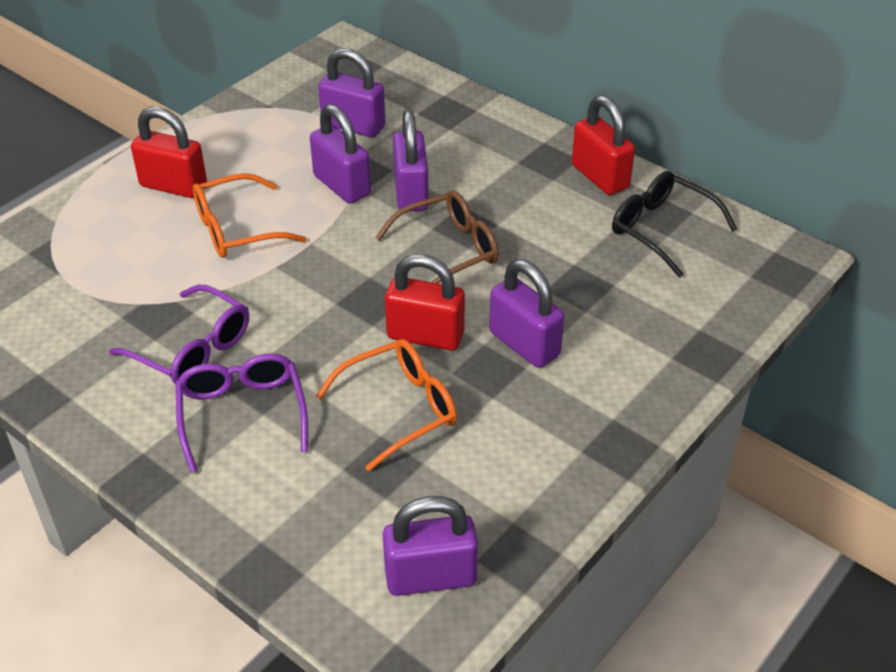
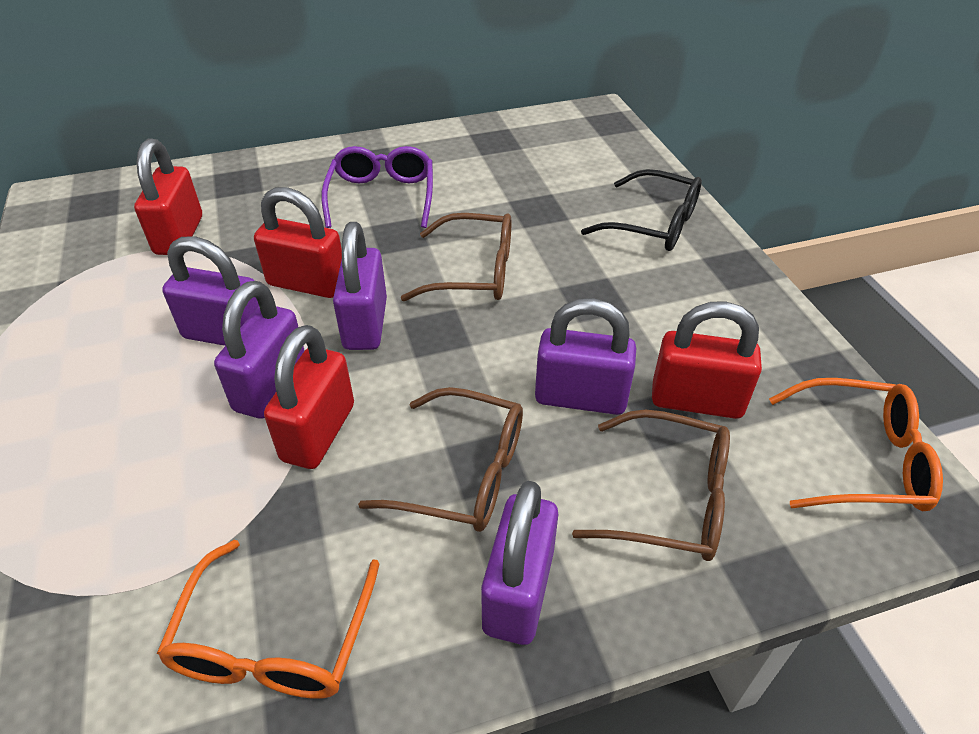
brown glasses: 1 -> 3
purple glasses: 2 -> 1
red padlock: 3 -> 4

